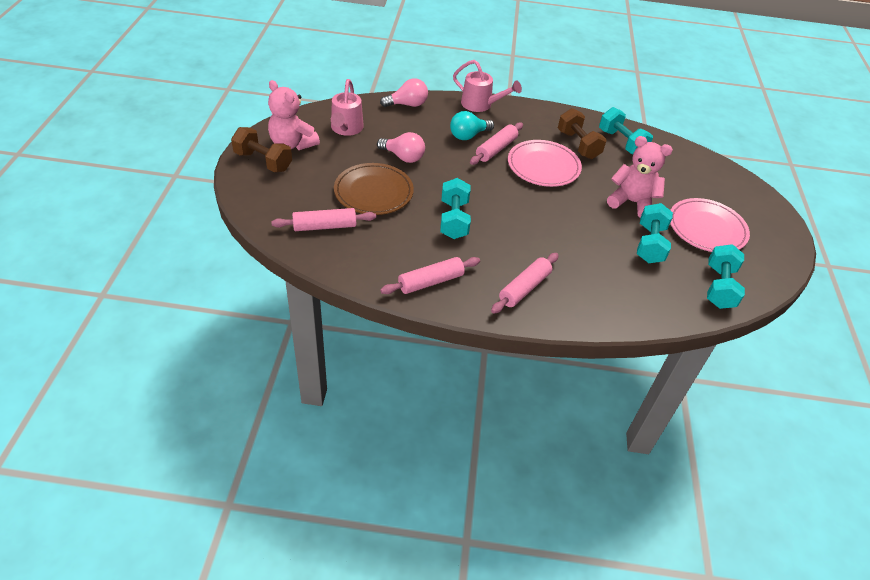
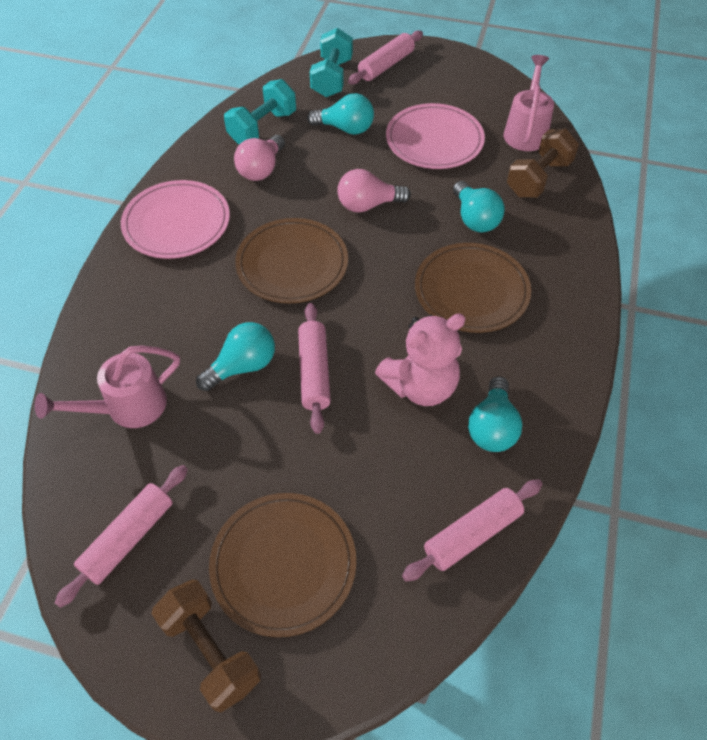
brown plate: 1 -> 3
pink teddy bear: 2 -> 1
turquoise dumbbell: 4 -> 2
turquoise light bulb: 1 -> 4

